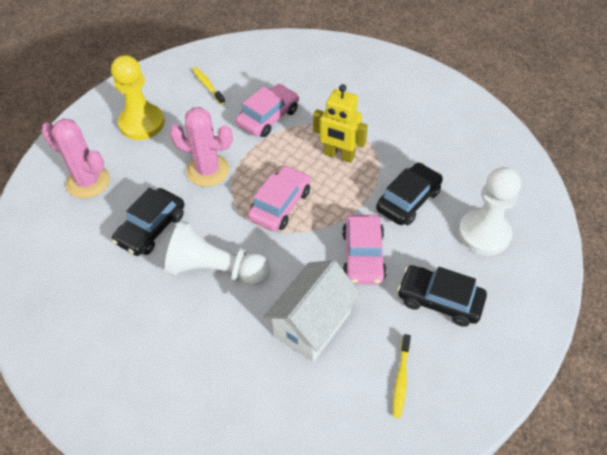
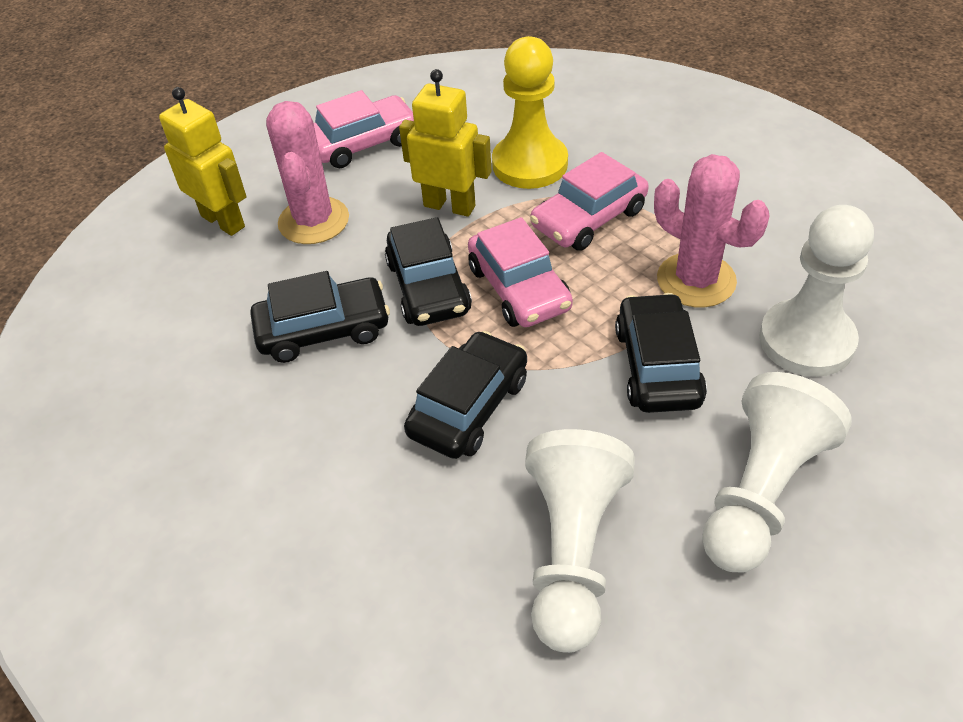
black car: 3 -> 4
white house: 1 -> 0
white pawn: 2 -> 3
yellow robot: 1 -> 2
yellow toothbrush: 2 -> 0

